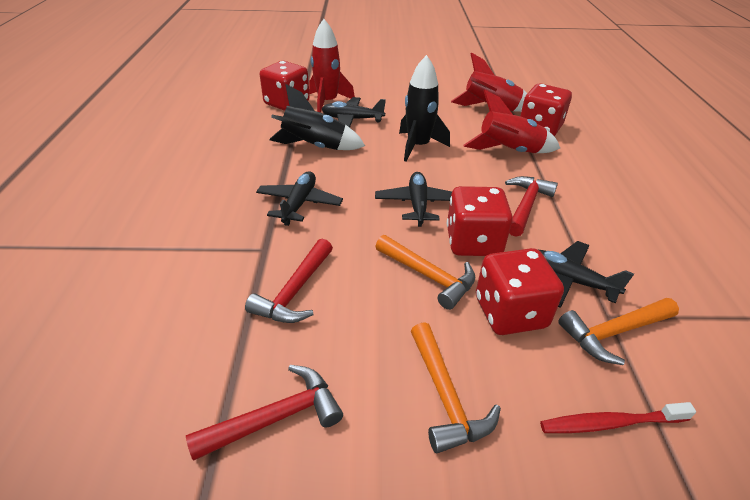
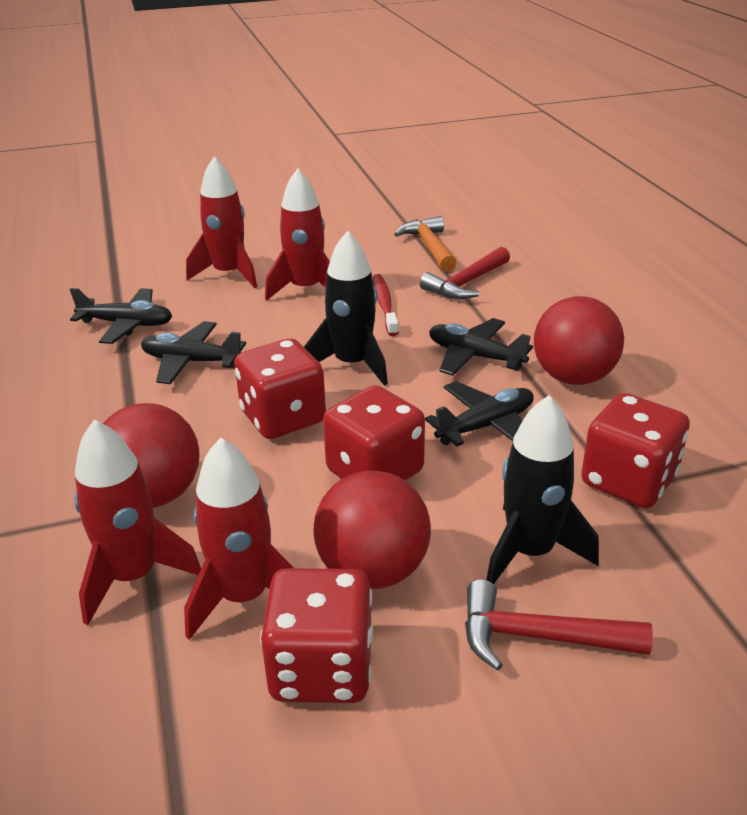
orange hammer: 3 -> 1
red ball: 0 -> 3
red hammer: 3 -> 2
red rocket: 3 -> 4

